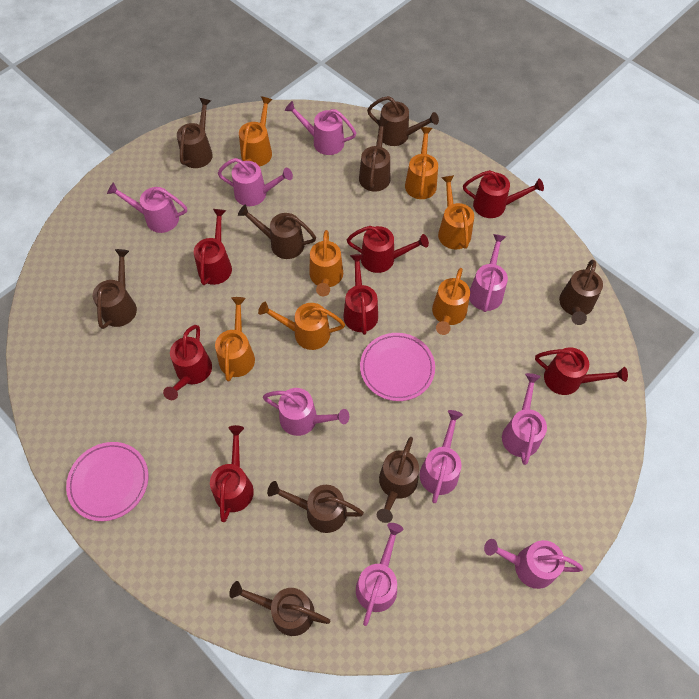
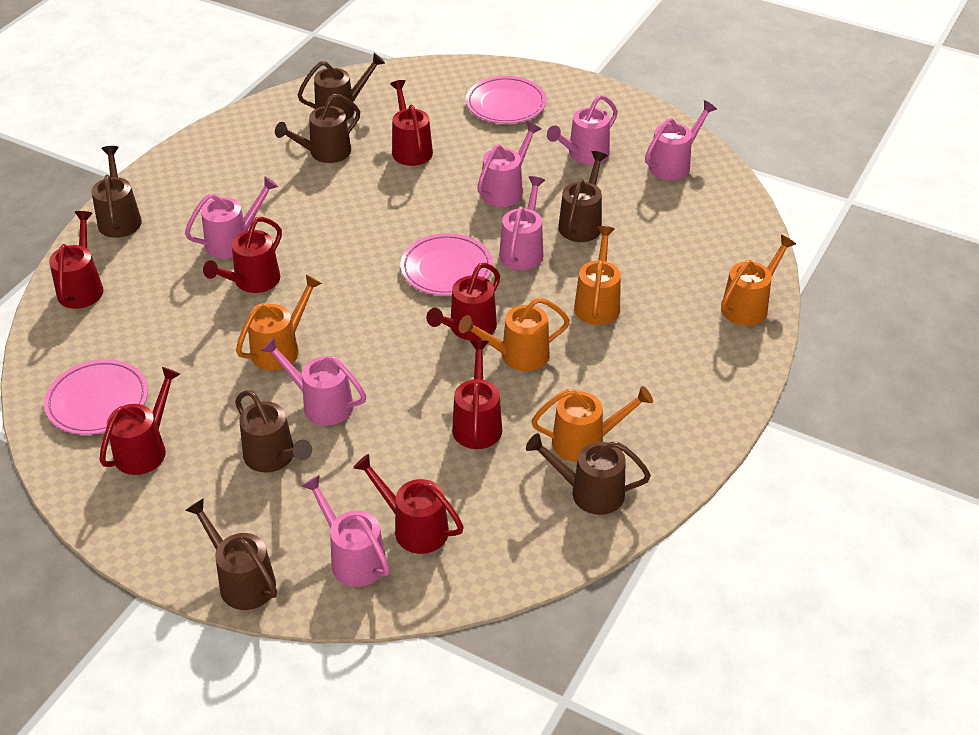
brown watering can: 9 -> 7
orange watering can: 7 -> 5
pink plate: 2 -> 3
pink watering can: 9 -> 7

